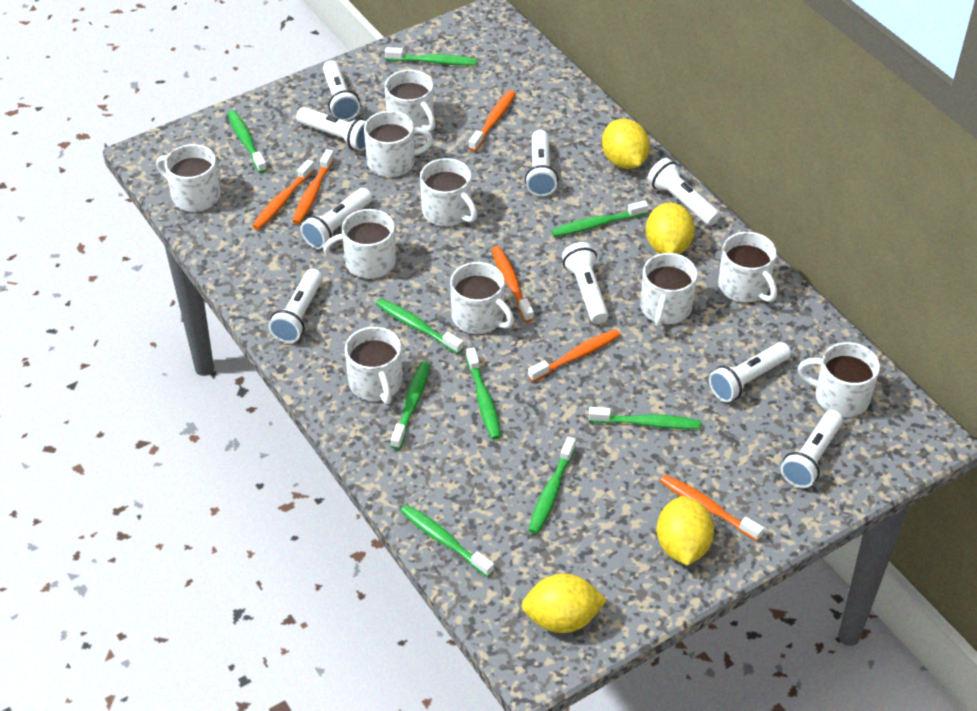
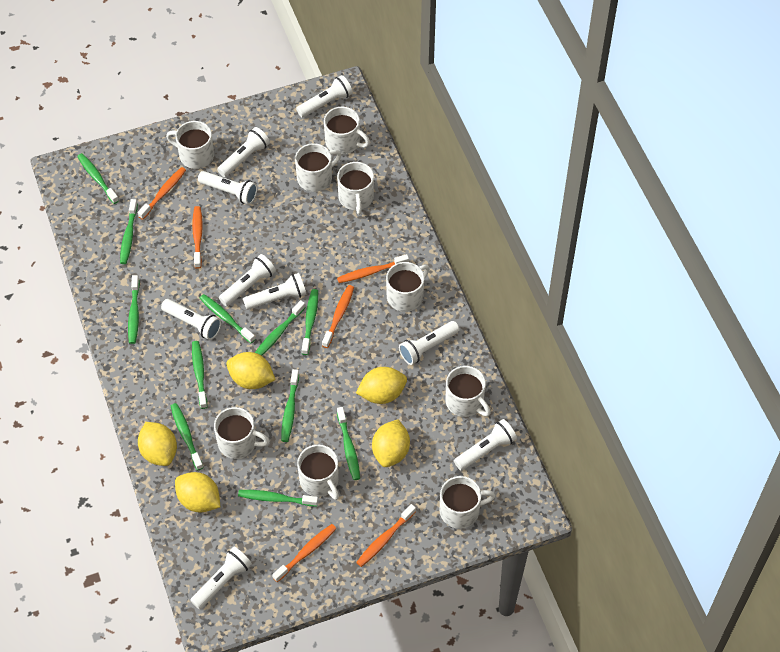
green toothbrush: 9 -> 11
white mug: 10 -> 9
yellow lemon: 4 -> 5

